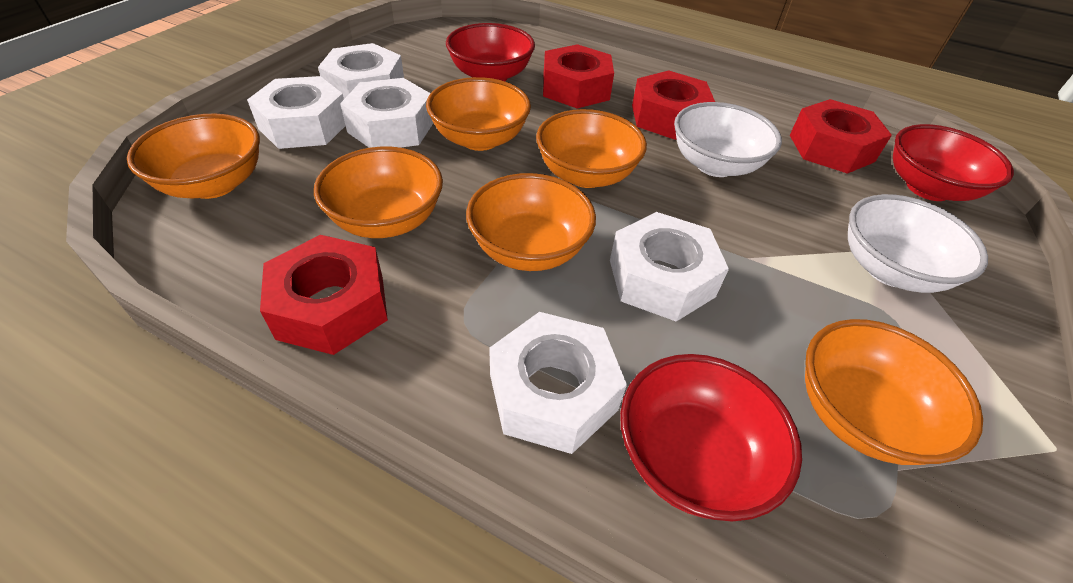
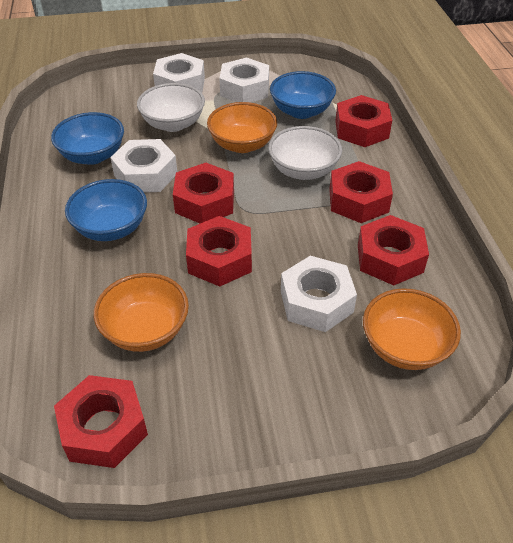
blue bowl: 0 -> 3
orange bowl: 6 -> 3
red bowl: 3 -> 0
red nut: 4 -> 6
white nut: 5 -> 4

